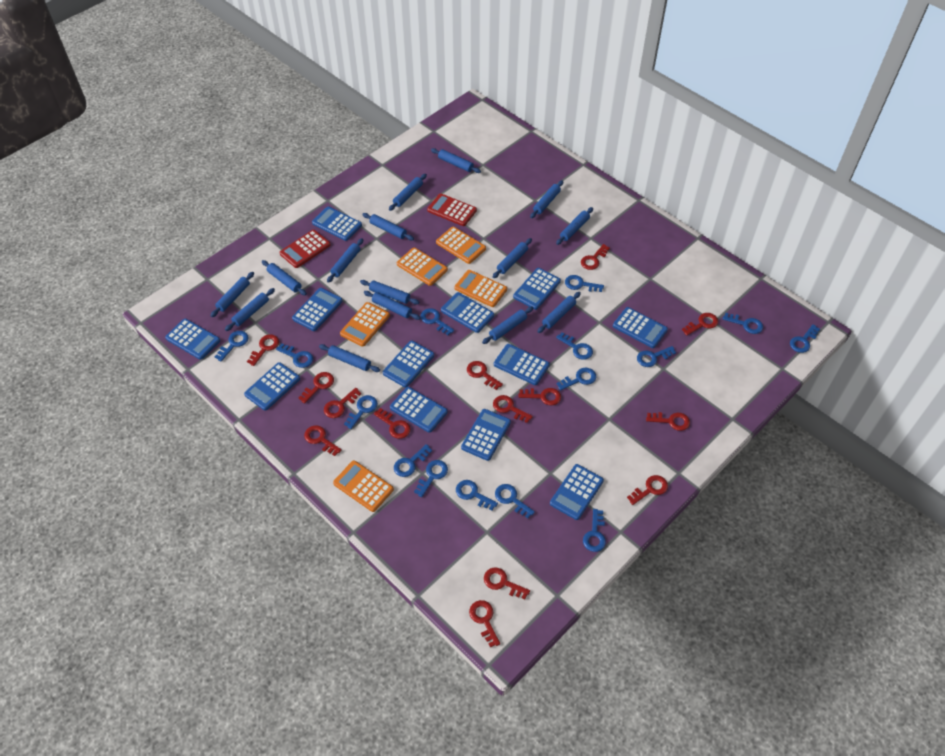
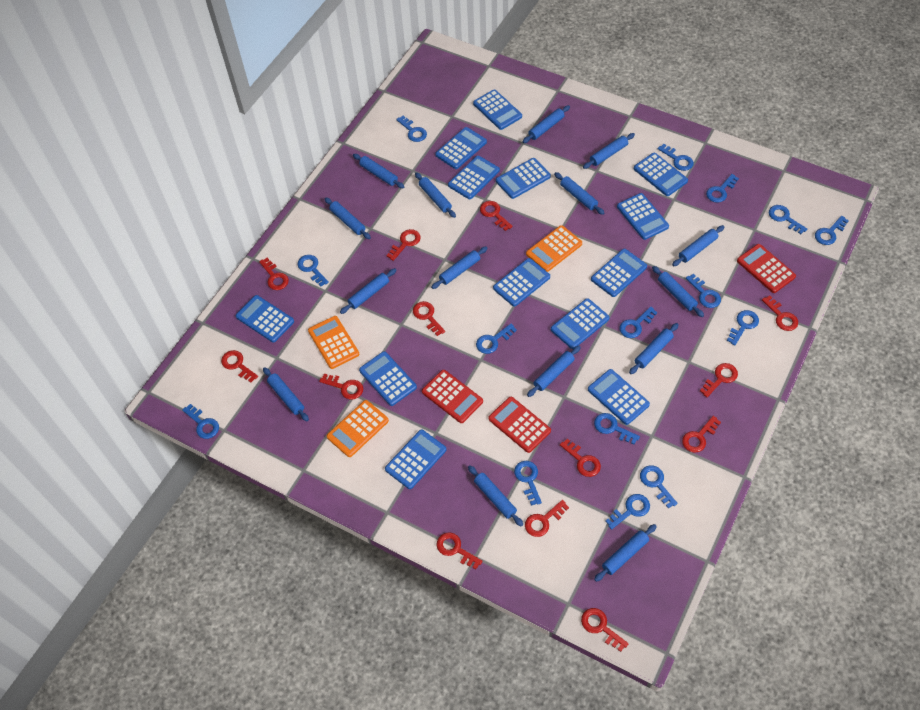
blue calculator: 12 -> 13
orange calculator: 5 -> 3
red calculator: 2 -> 3
red key: 14 -> 13

